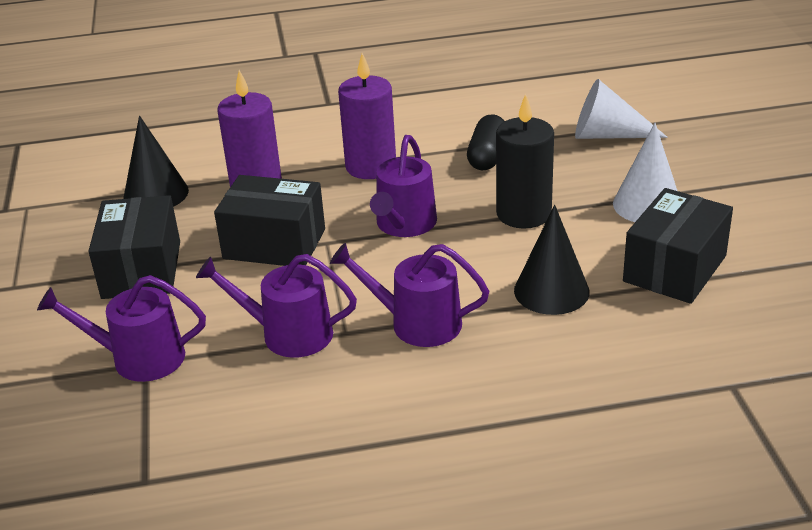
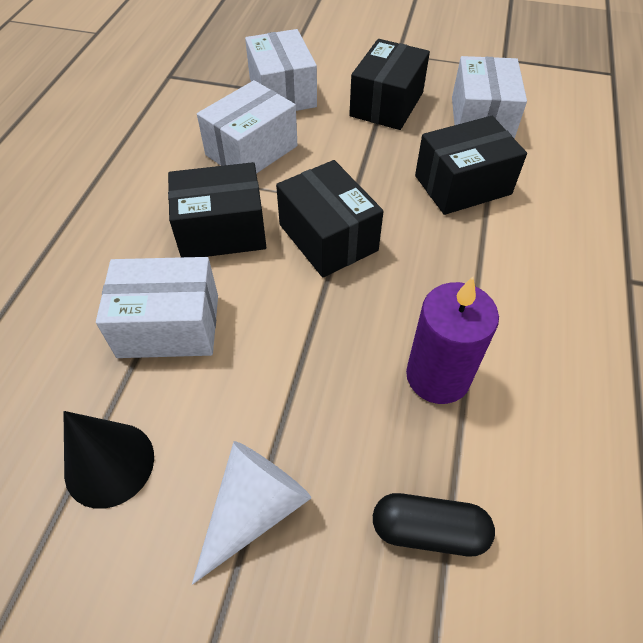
black box: 3 -> 4
black candle: 1 -> 0
black cone: 2 -> 1
purple candle: 2 -> 1
purple watering can: 4 -> 0
white box: 0 -> 4
white cone: 2 -> 1

